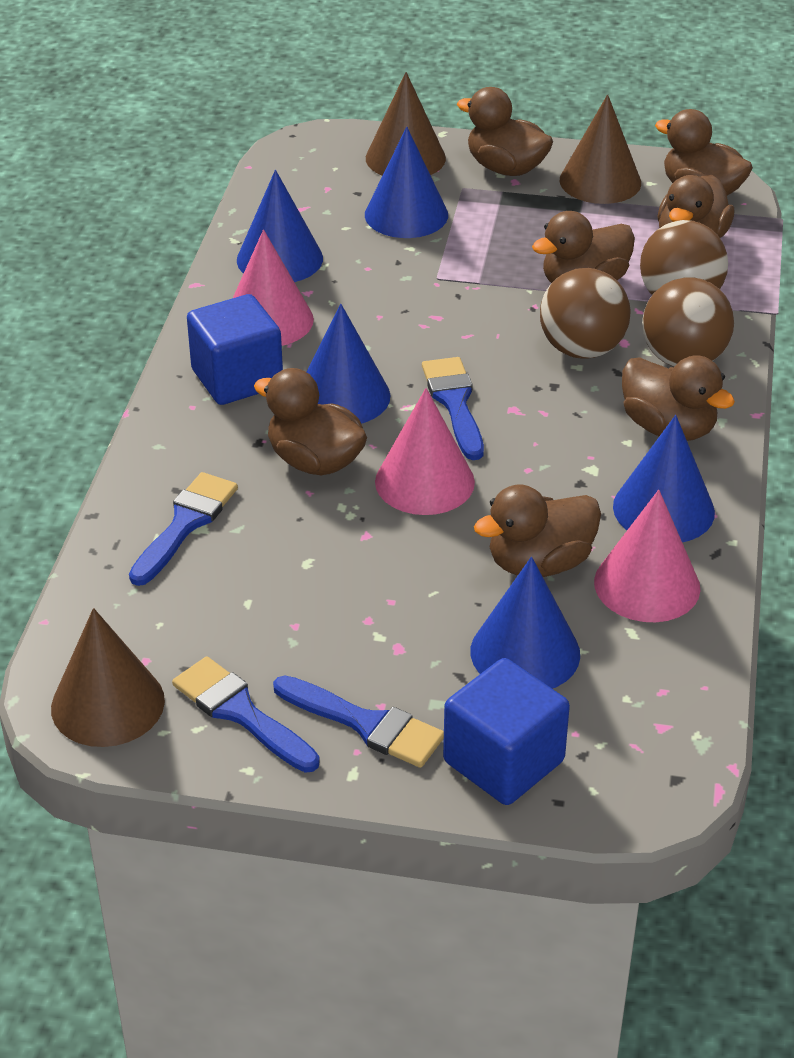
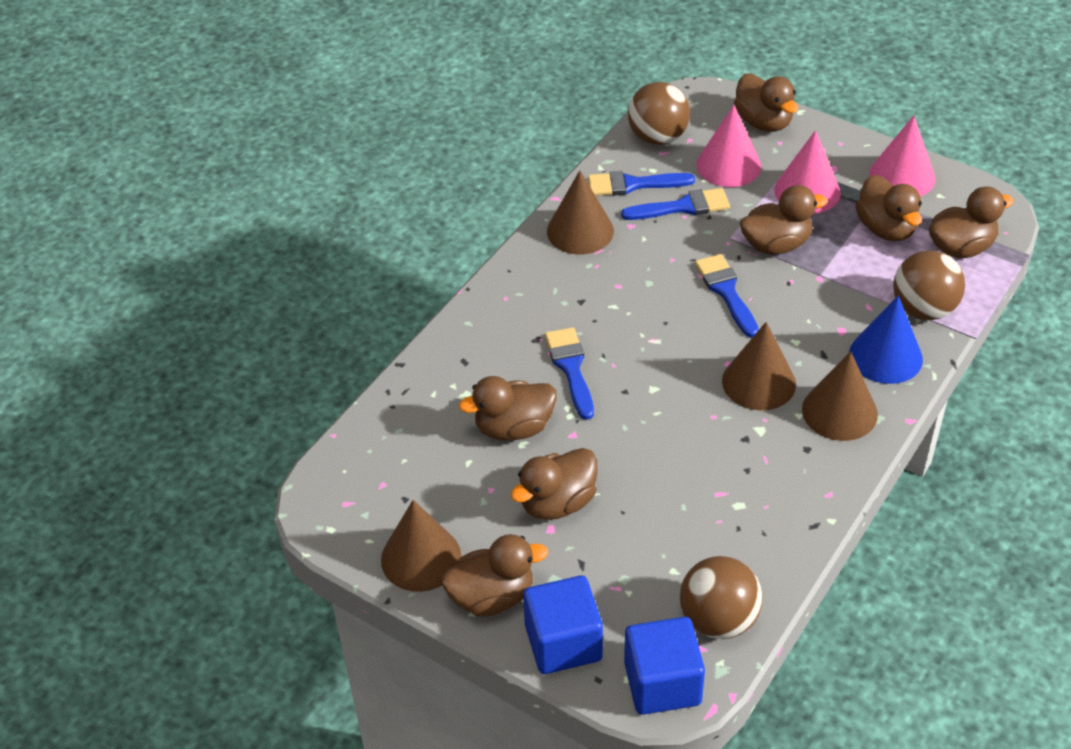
blue cone: 5 -> 1
brown cone: 3 -> 4

